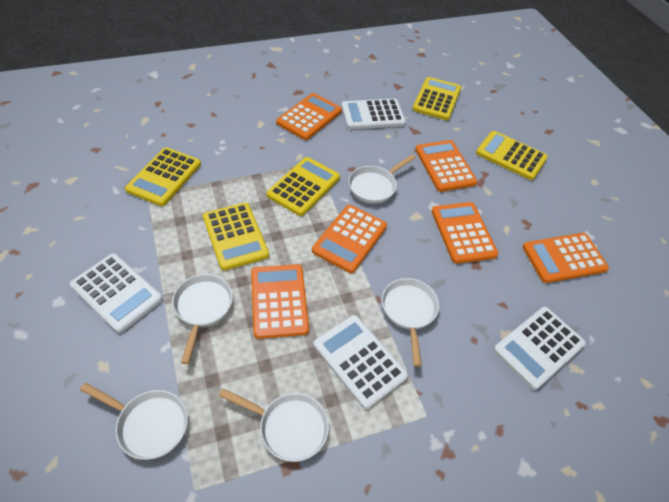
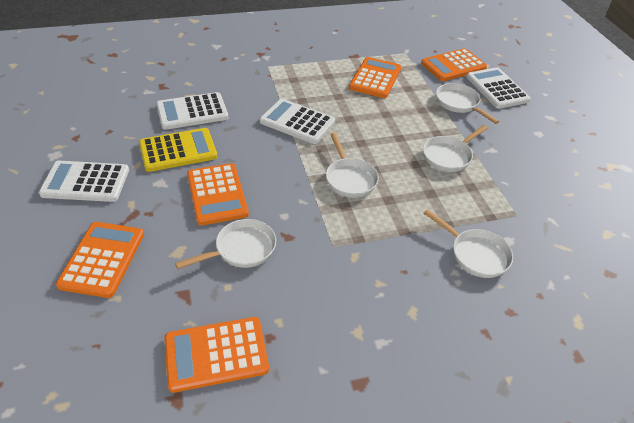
orange calculator: 6 -> 5
yellow calculator: 5 -> 1

